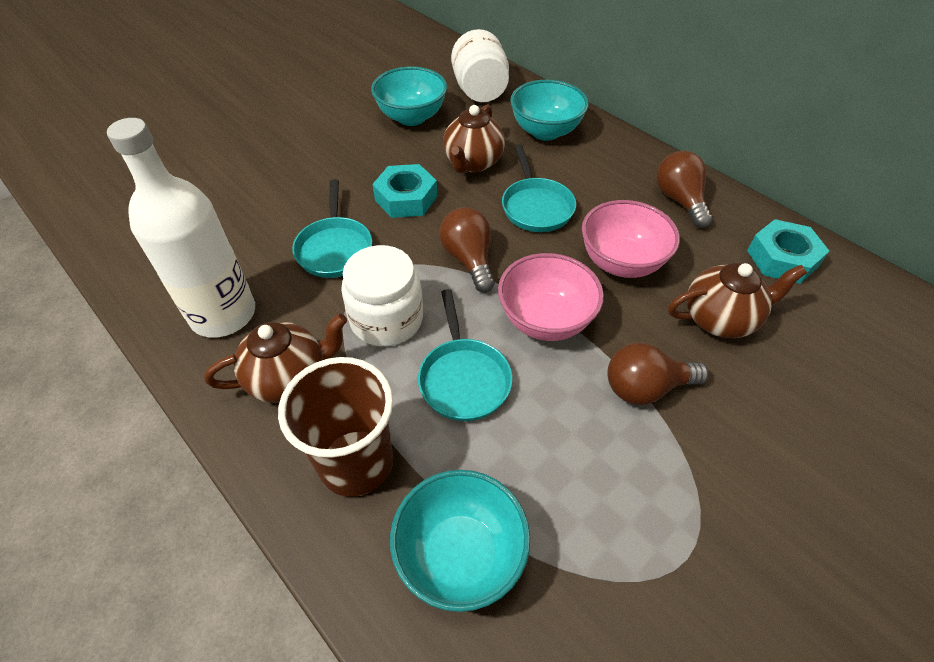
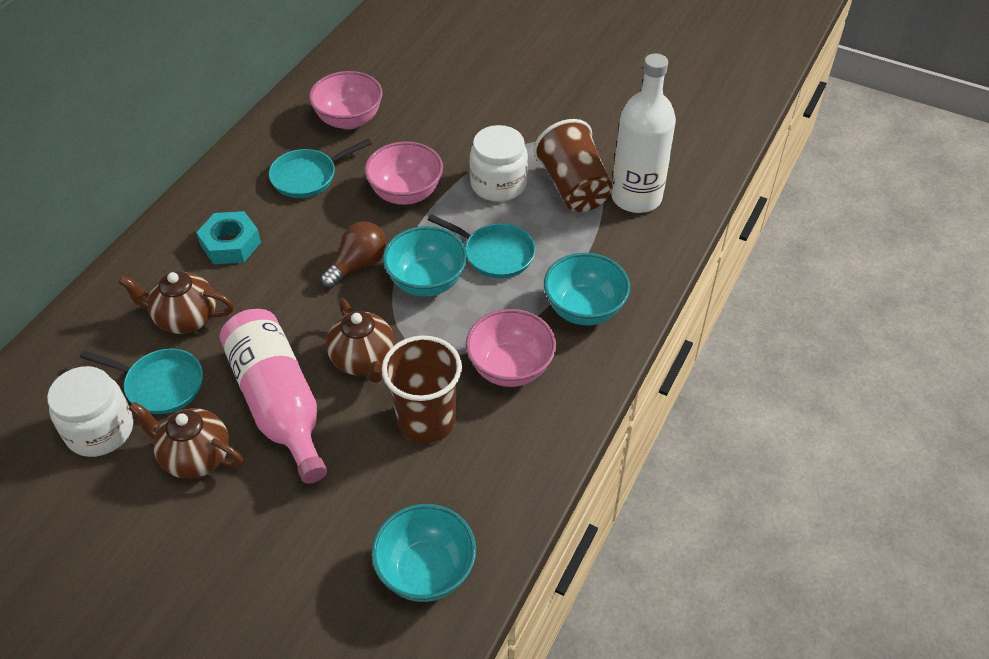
brown cup: 1 -> 2
brown light bulb: 3 -> 1
pink bottle: 0 -> 1
pink bowl: 2 -> 3
turquoise nut: 2 -> 1

